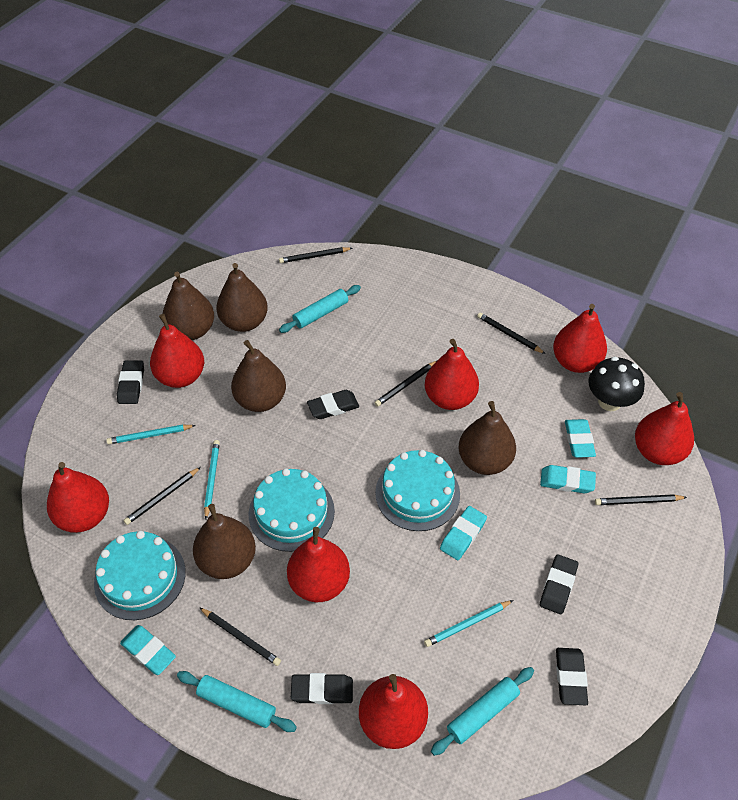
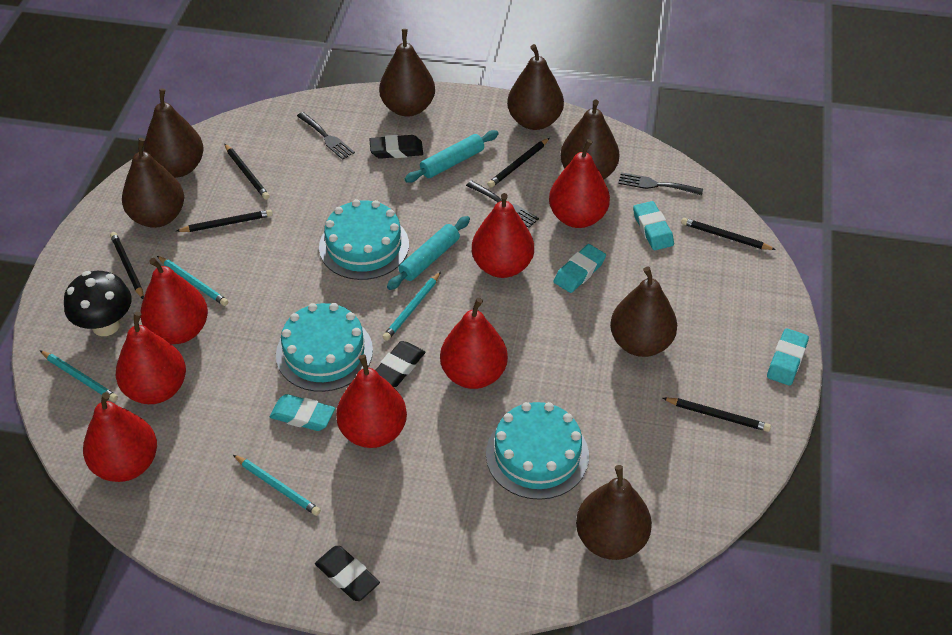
black eraser: 5 -> 3
black fork: 0 -> 3
brown pear: 5 -> 7
turquoise pencil: 3 -> 4
turquoise rolling pin: 3 -> 2

